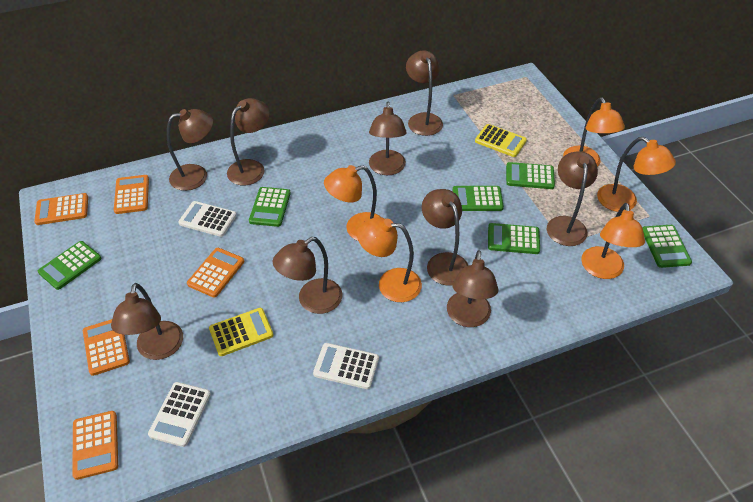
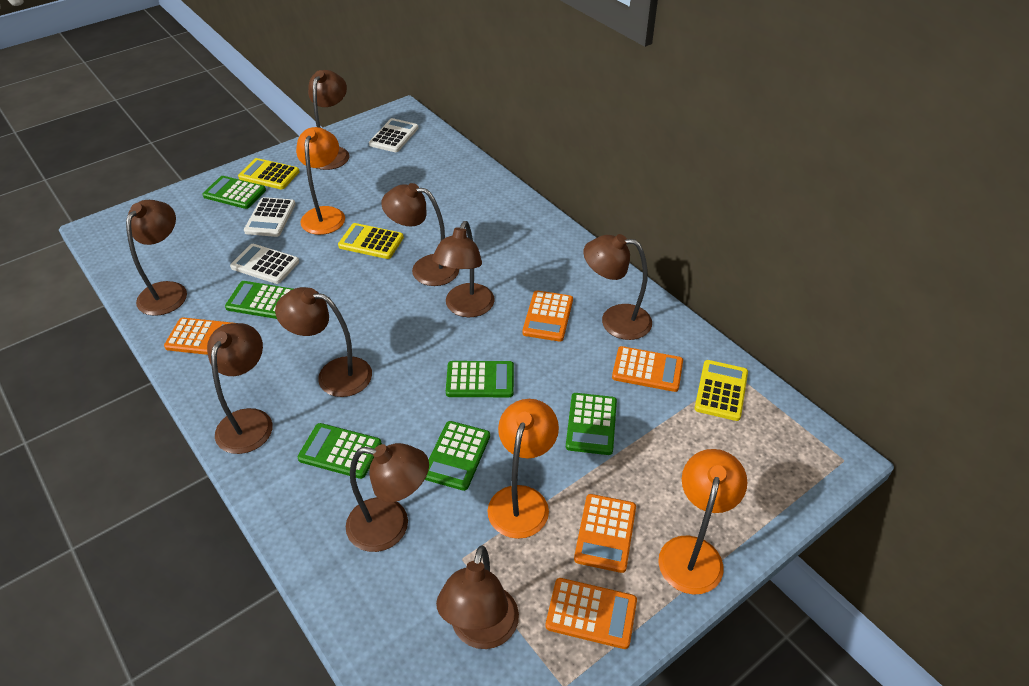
orange lamp: 5 -> 3
yellow calculator: 2 -> 3

